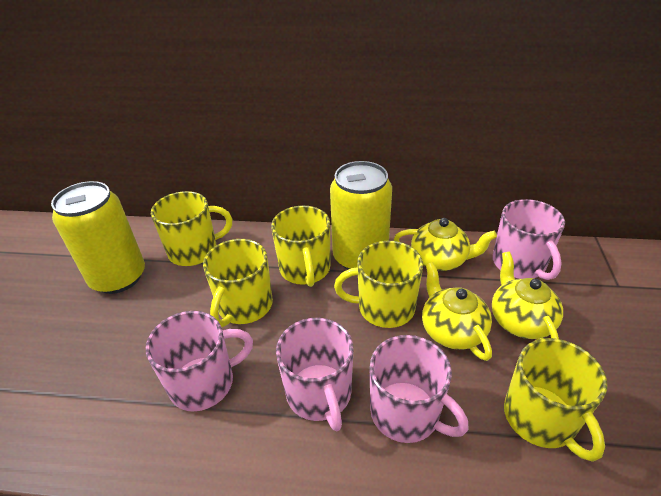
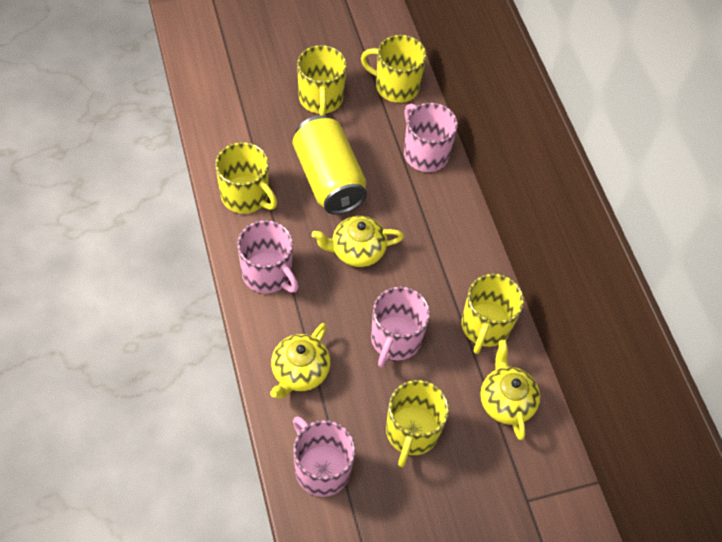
yellow can: 2 -> 1

